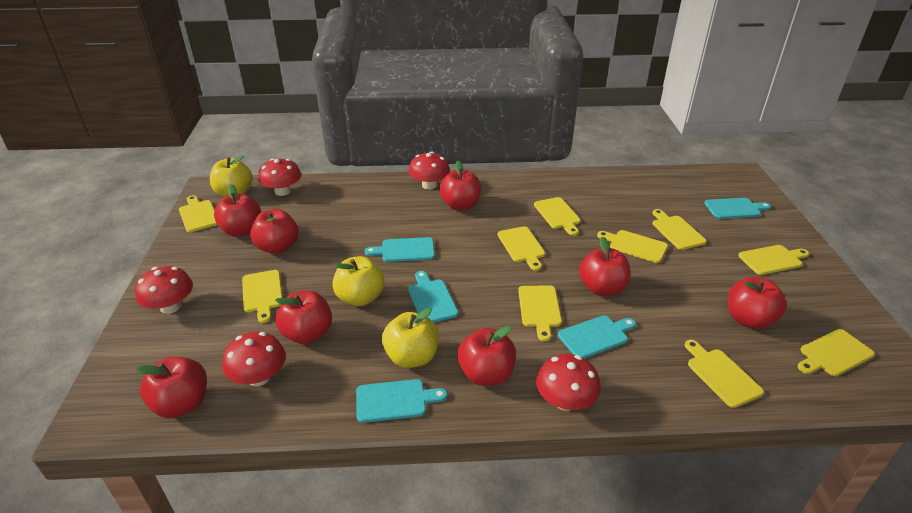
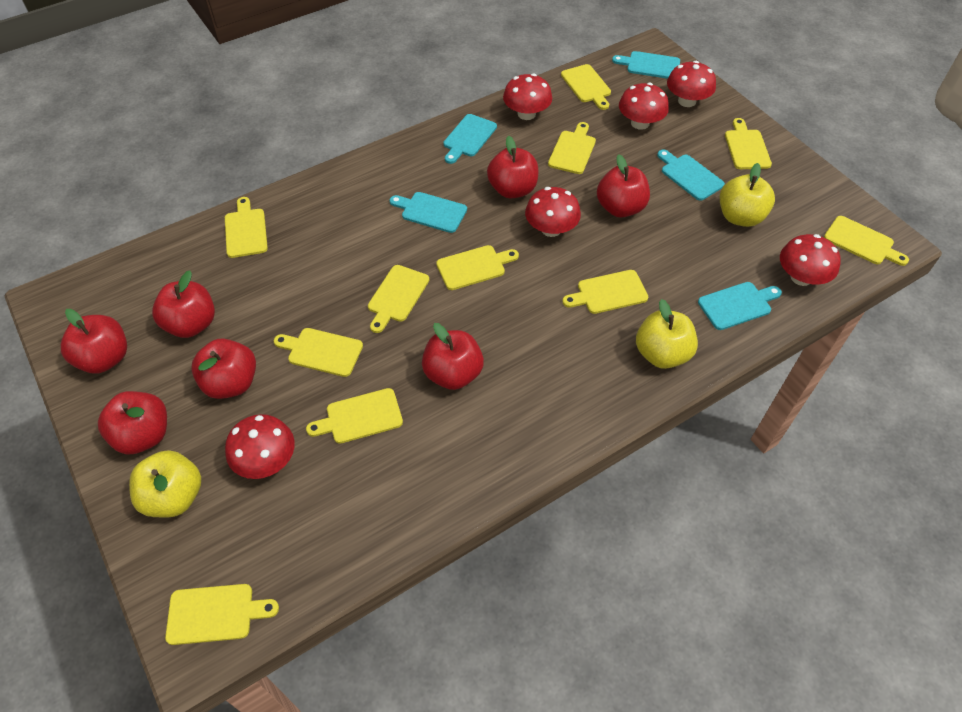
red apple: 8 -> 7
red mushroom: 5 -> 6
yellow cutting board: 10 -> 11

